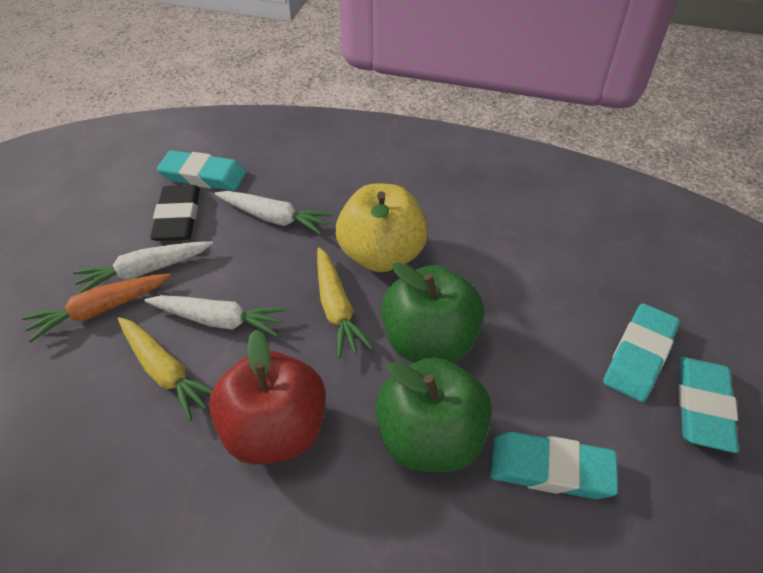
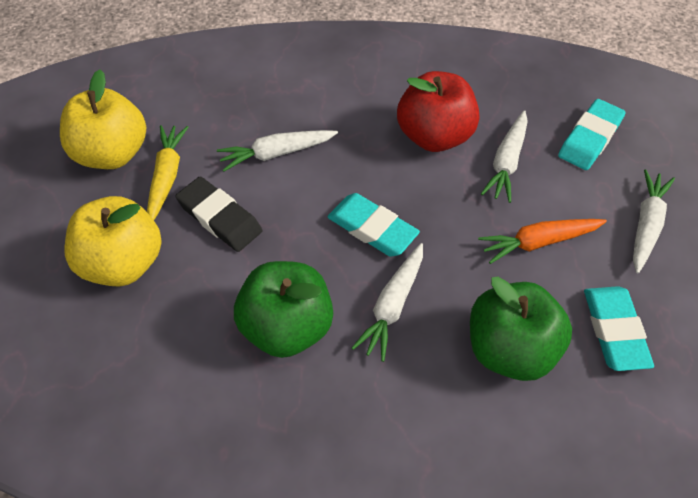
turquoise eraser: 4 -> 3
white carrot: 3 -> 4
yellow apple: 1 -> 2
yellow carrot: 2 -> 1

